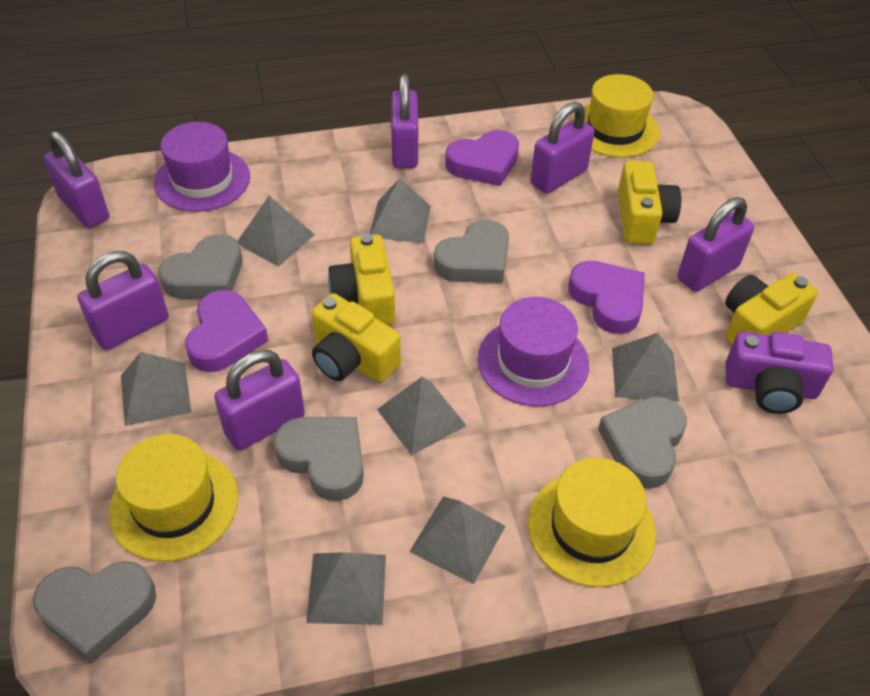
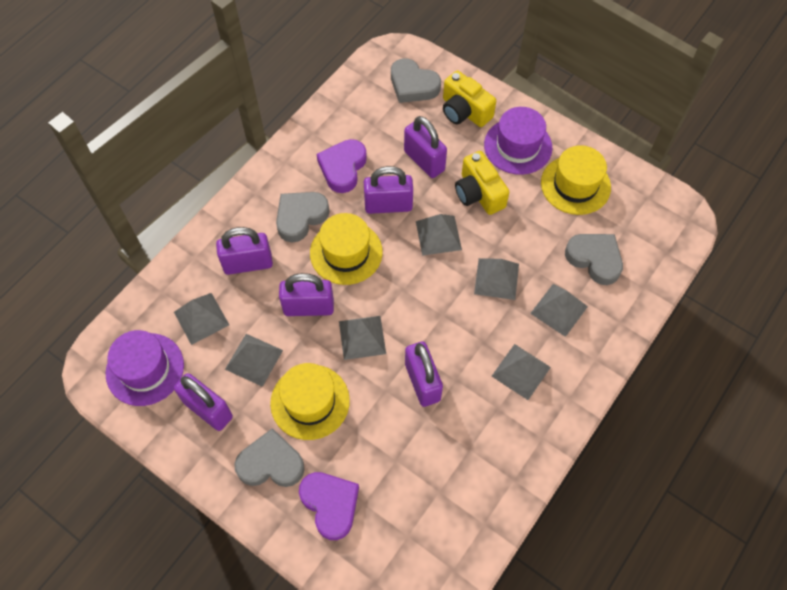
grey heart: 5 -> 4
purple camera: 1 -> 0
purple heart: 3 -> 2
yellow camera: 4 -> 2

